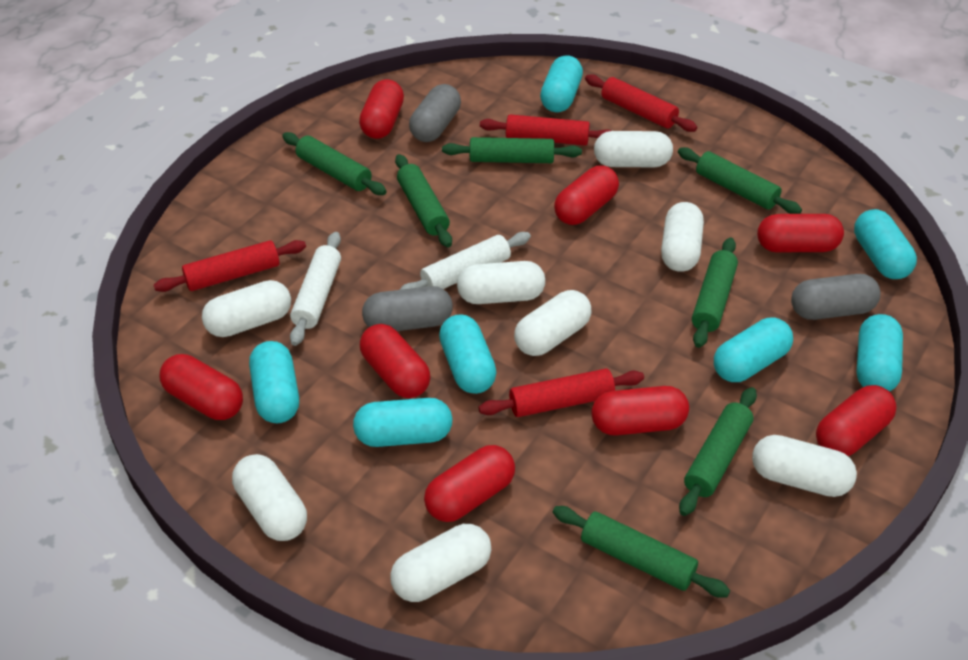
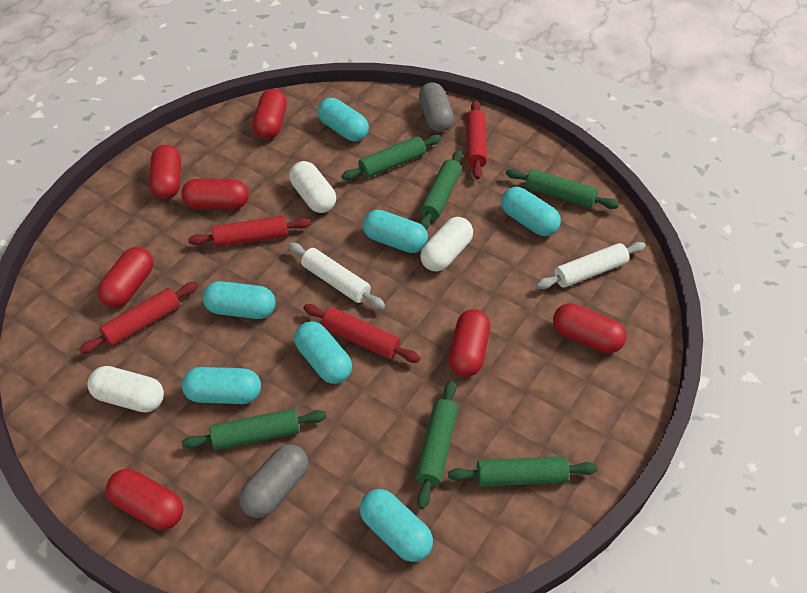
green rolling pin: 7 -> 6
grey capsule: 3 -> 2
red capsule: 8 -> 7
white capsule: 8 -> 3

